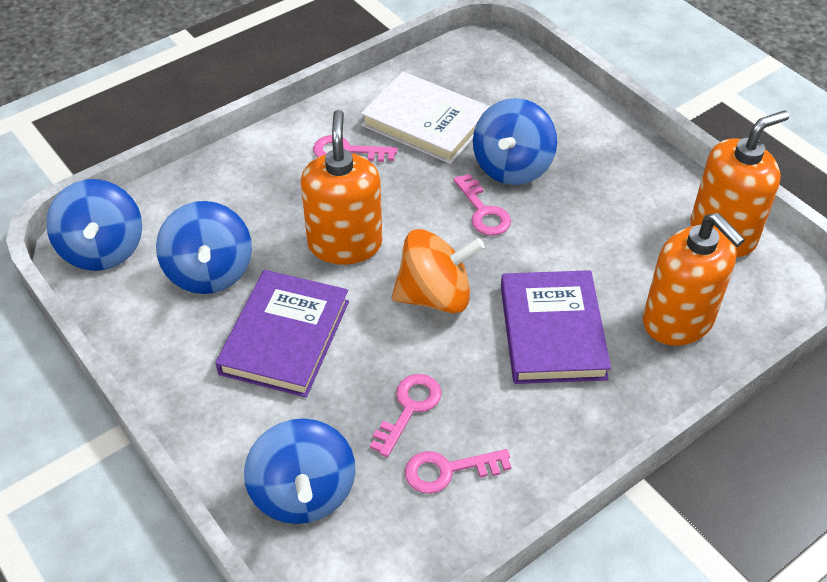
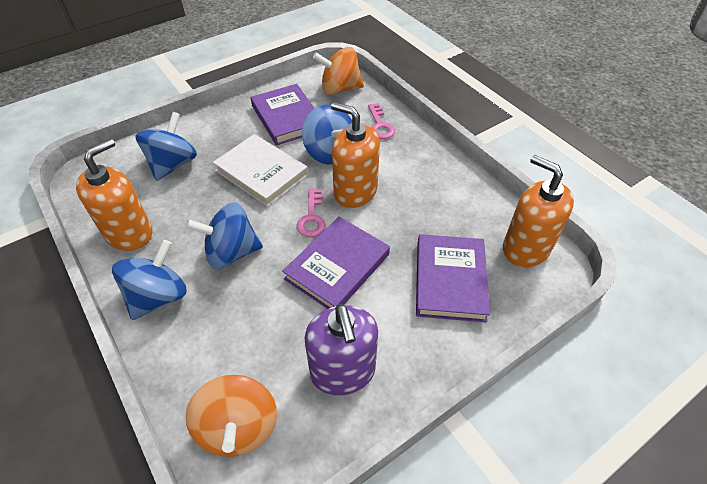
orange spinning top: 1 -> 2
pink key: 4 -> 2
purple book: 2 -> 3
purple soap dispenser: 0 -> 1

